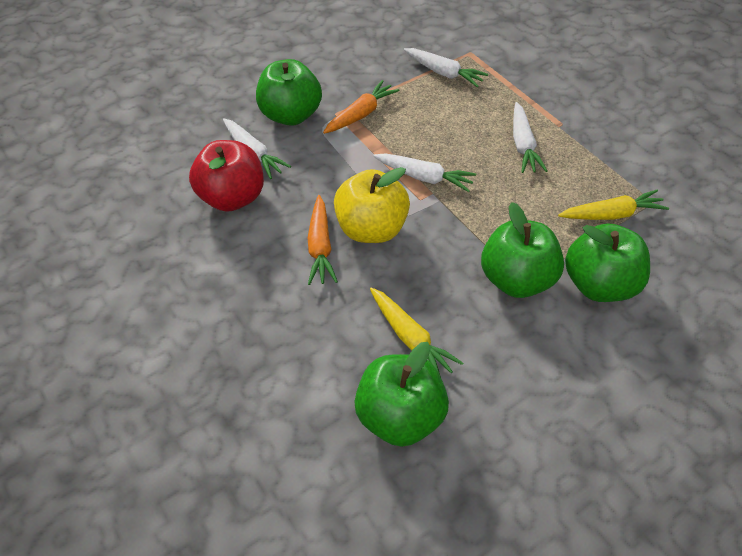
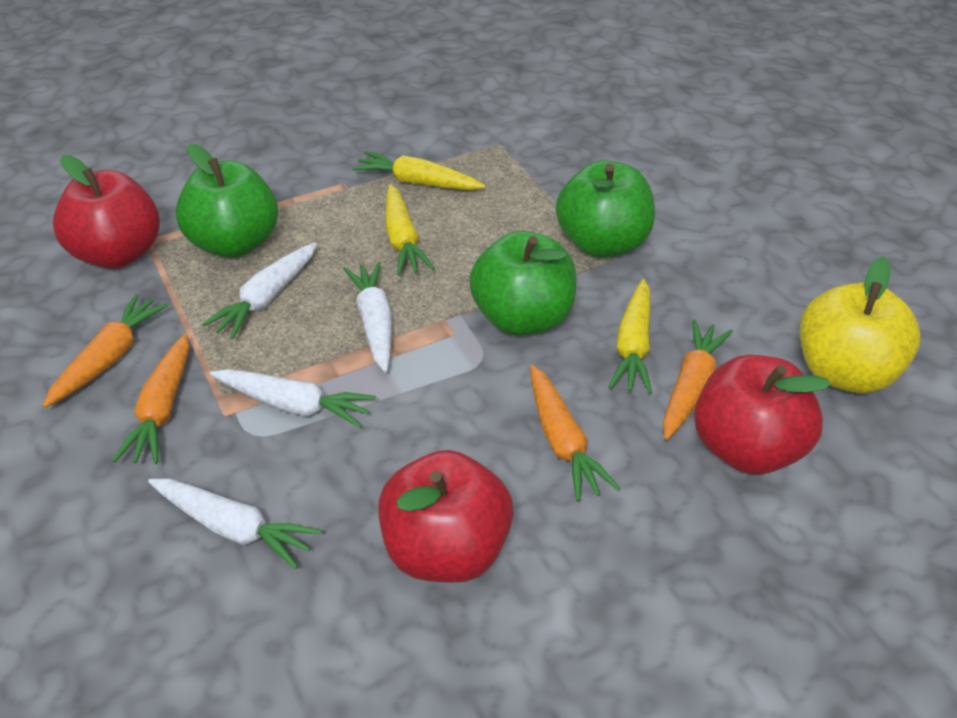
green apple: 4 -> 3
orange carrot: 2 -> 4
red apple: 1 -> 3
yellow carrot: 2 -> 3

